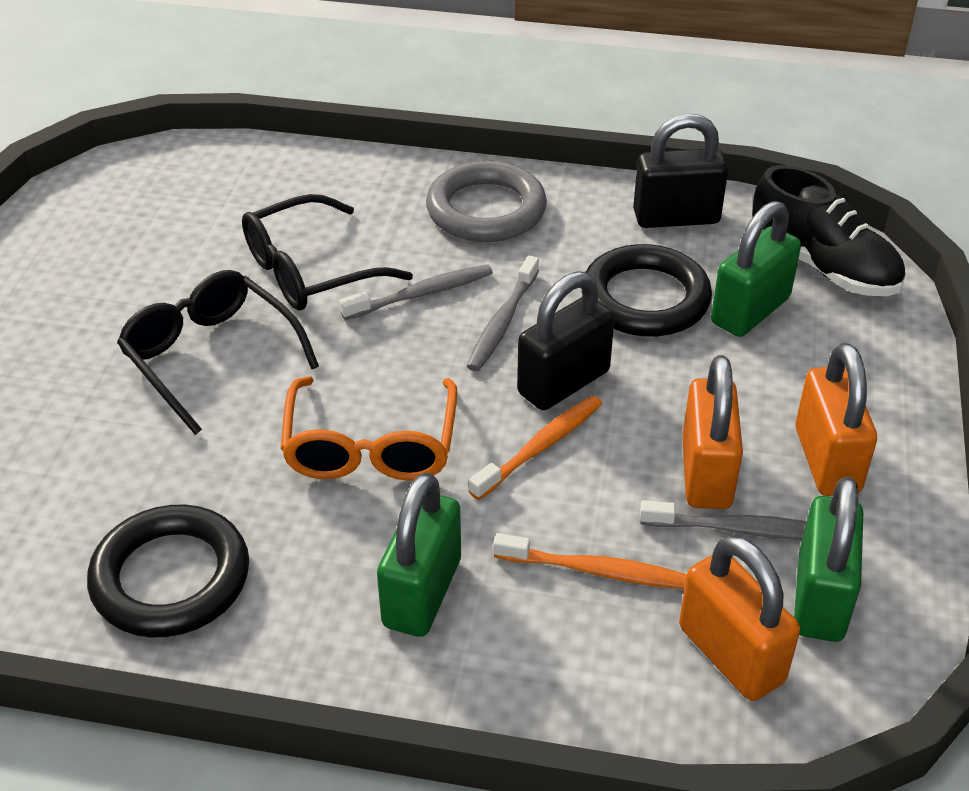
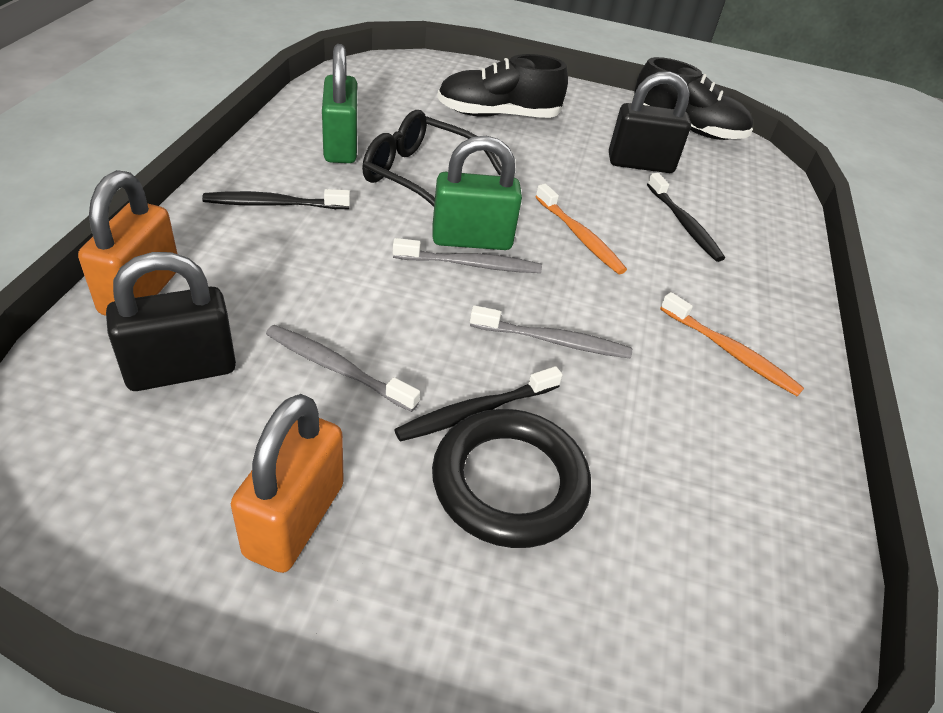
black glasses: 2 -> 1
black ring: 2 -> 1
black shoe: 1 -> 2
black toothbrush: 0 -> 3
green padlock: 3 -> 2
grey ring: 1 -> 0
orange glasses: 1 -> 0
orange padlock: 3 -> 2

